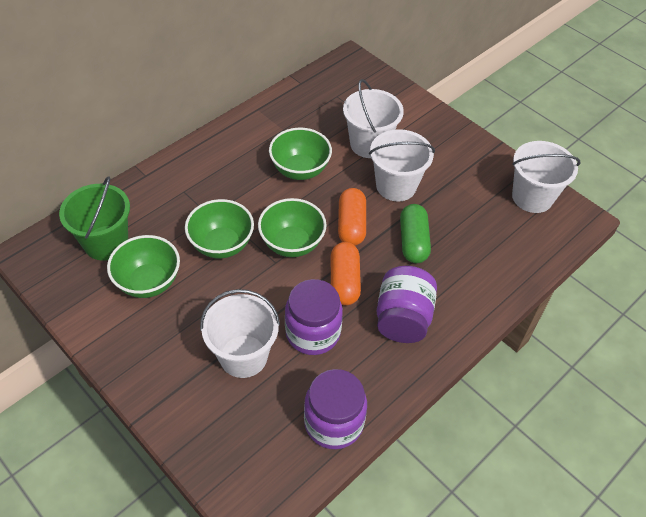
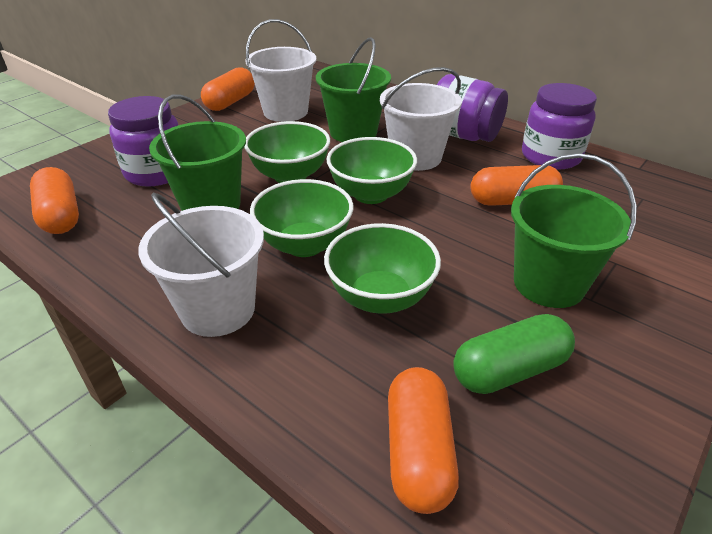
green bucket: 1 -> 3
orange capsule: 2 -> 4
white bucket: 4 -> 3

